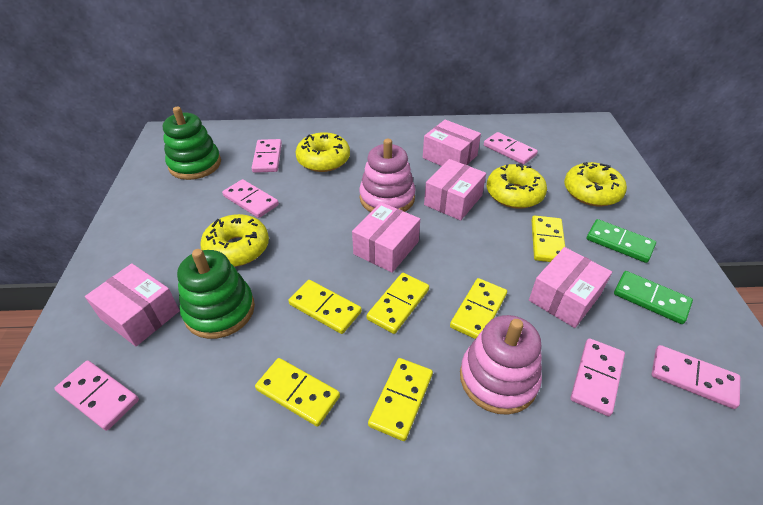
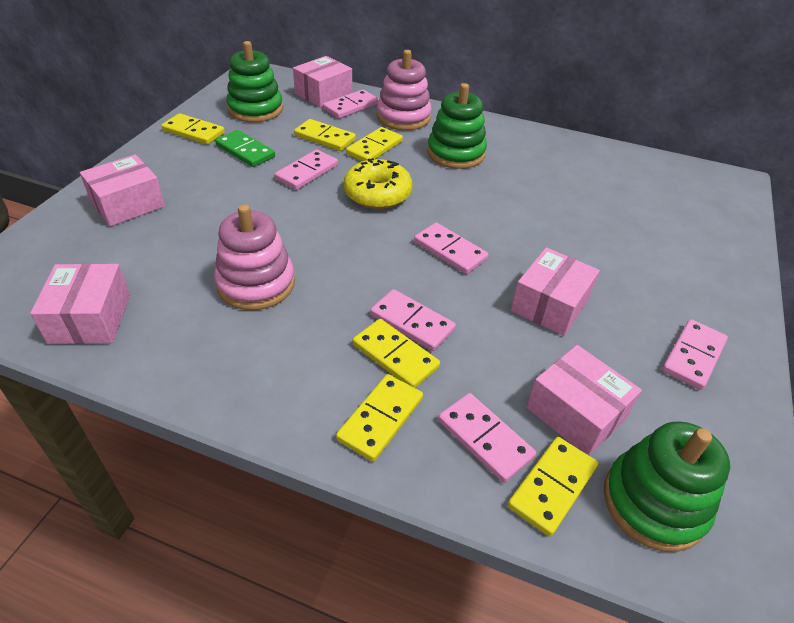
green domino: 2 -> 1
green stacking toy: 2 -> 3
yellow donut: 4 -> 1

